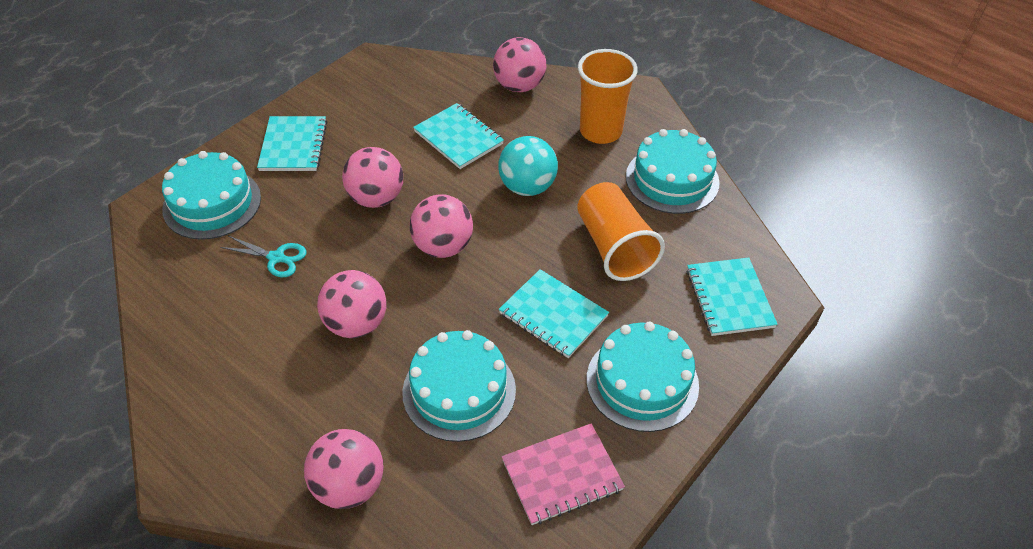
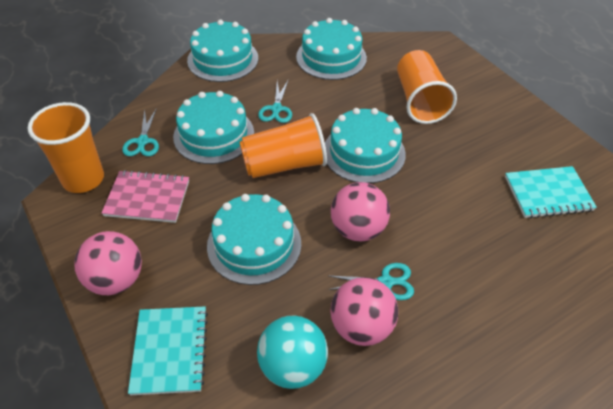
orange cup: 2 -> 3
pink ball: 5 -> 3
turquoise cake: 4 -> 5
turquoise notebook: 4 -> 2
turquoise scissors: 1 -> 3

